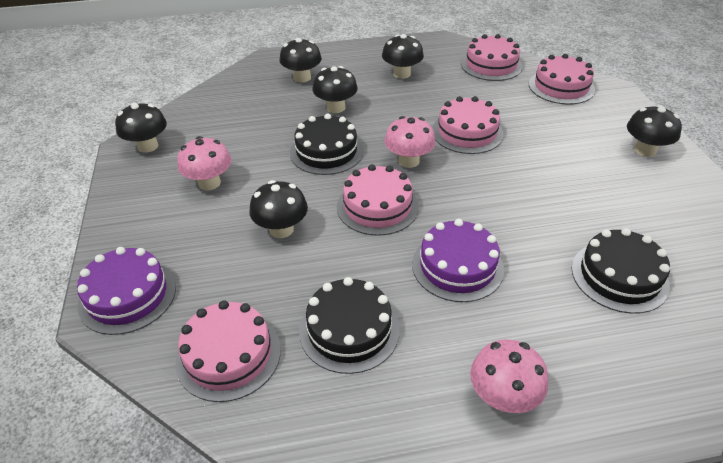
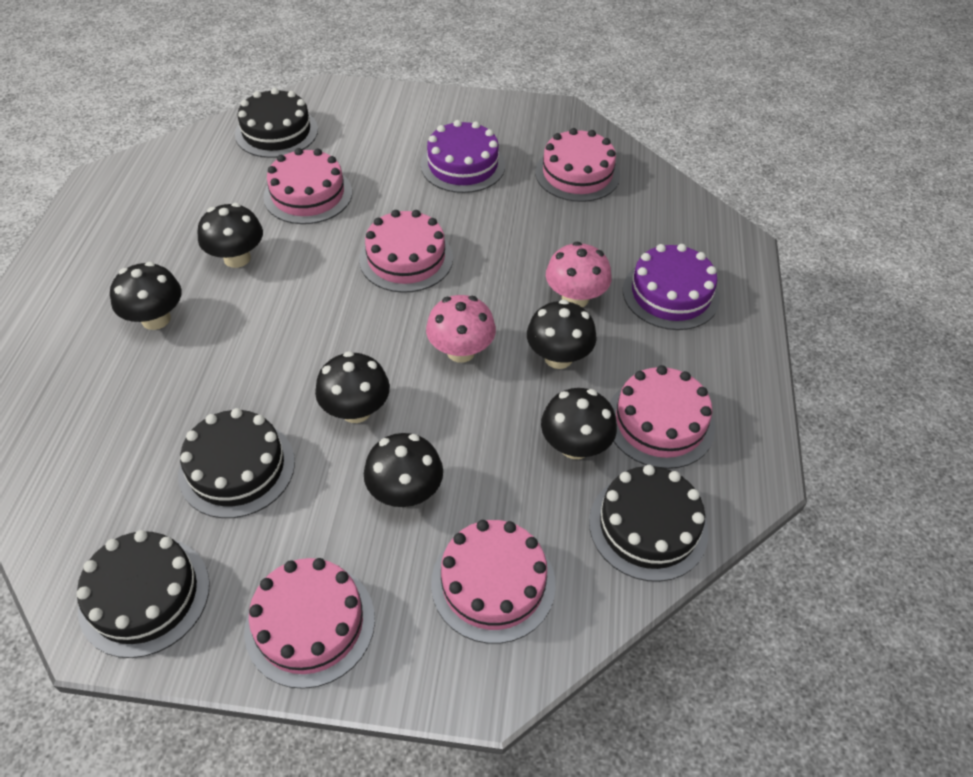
black cake: 3 -> 4
pink cake: 5 -> 6
pink mushroom: 3 -> 2

